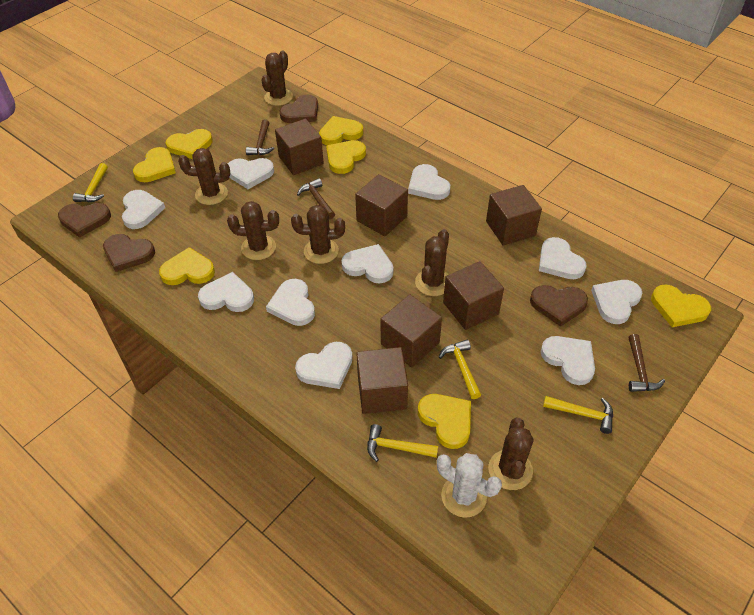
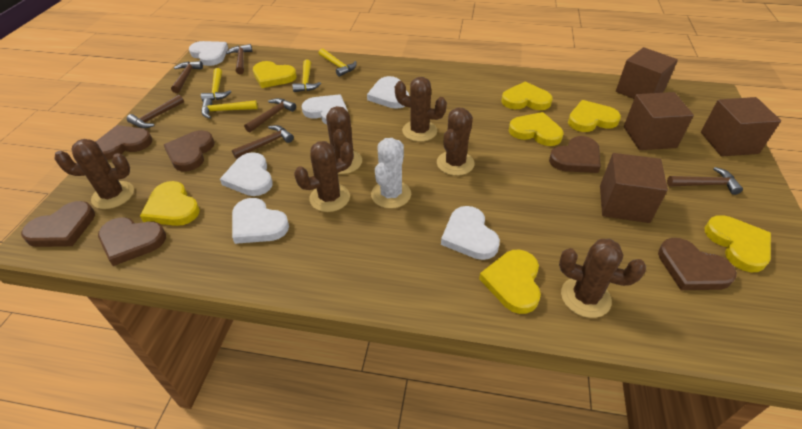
brown cube: 6 -> 4
brown hammer: 3 -> 6
brown heart: 4 -> 6
white heart: 10 -> 6

